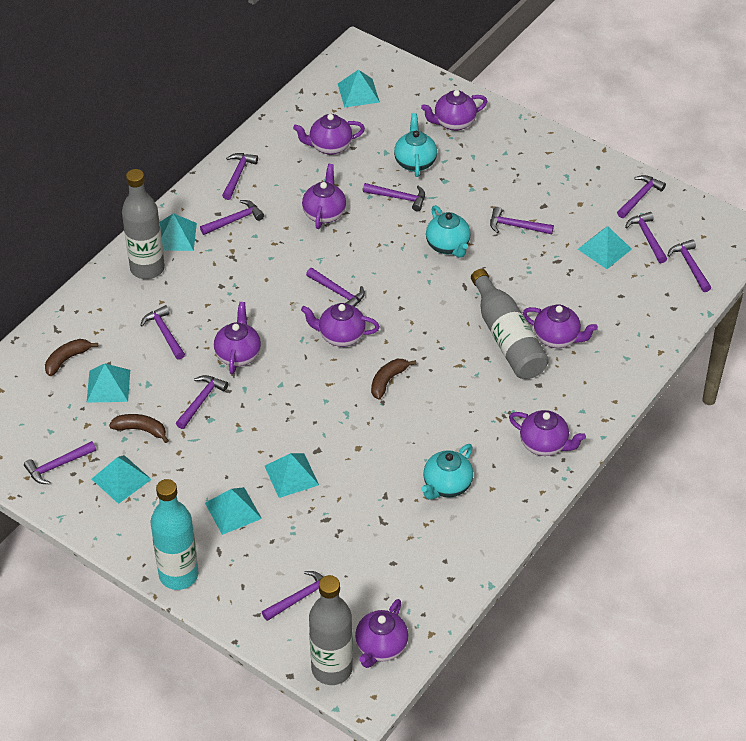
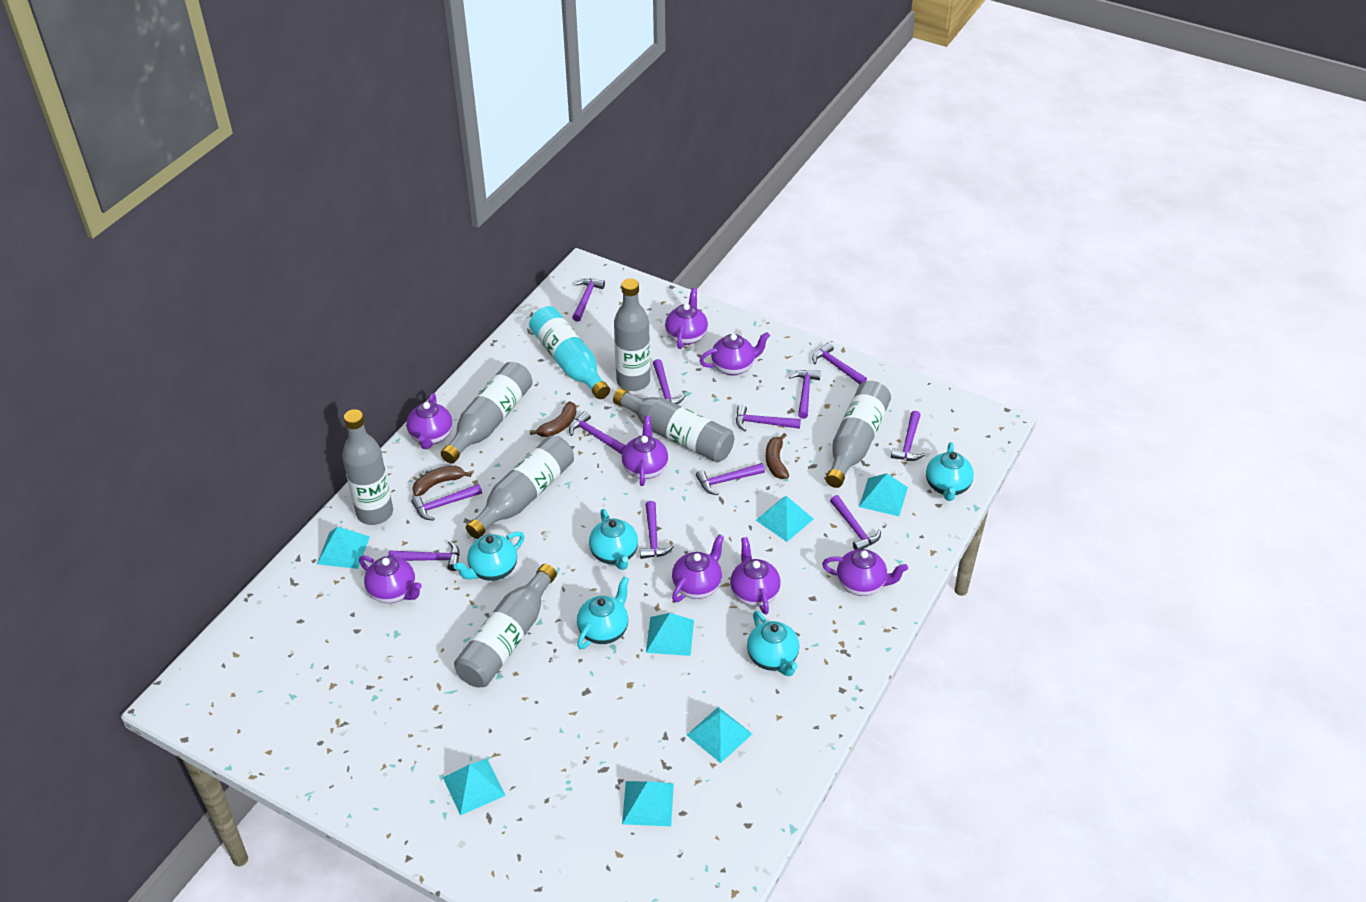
grey bottle: 3 -> 7
turquoise teapot: 3 -> 5

